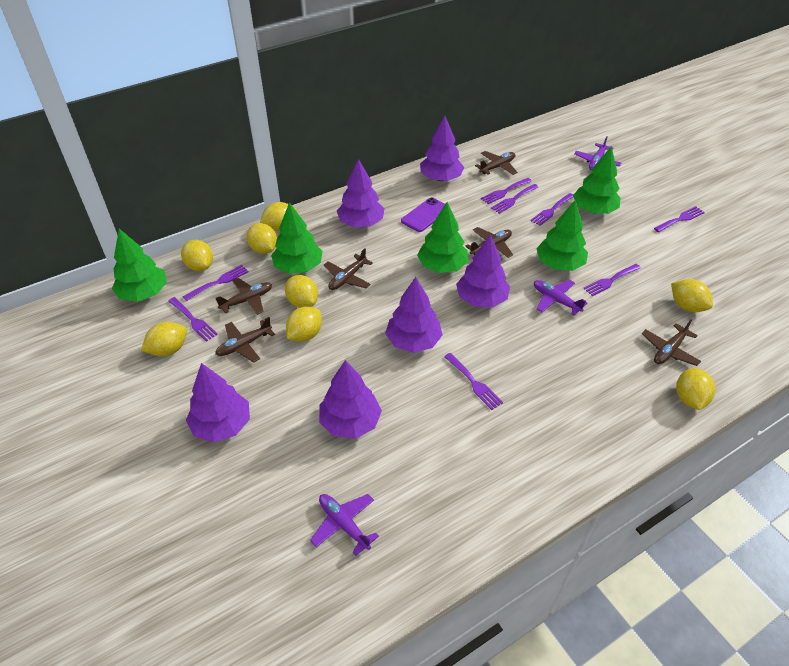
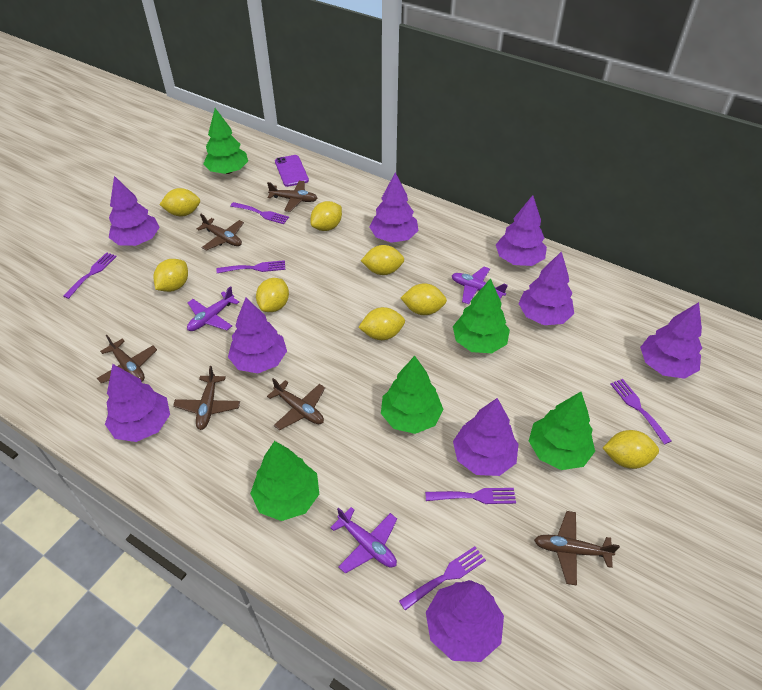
purple fork: 8 -> 6
purple tree: 6 -> 9

